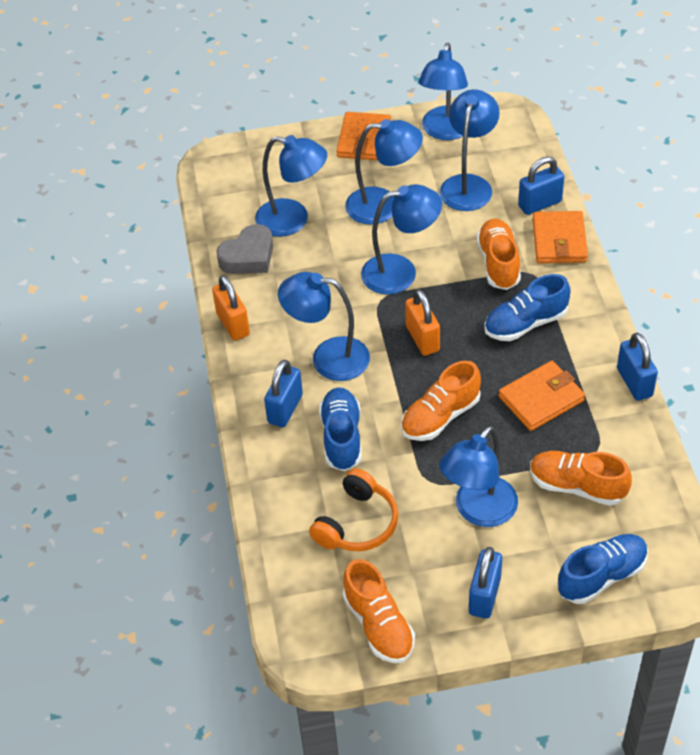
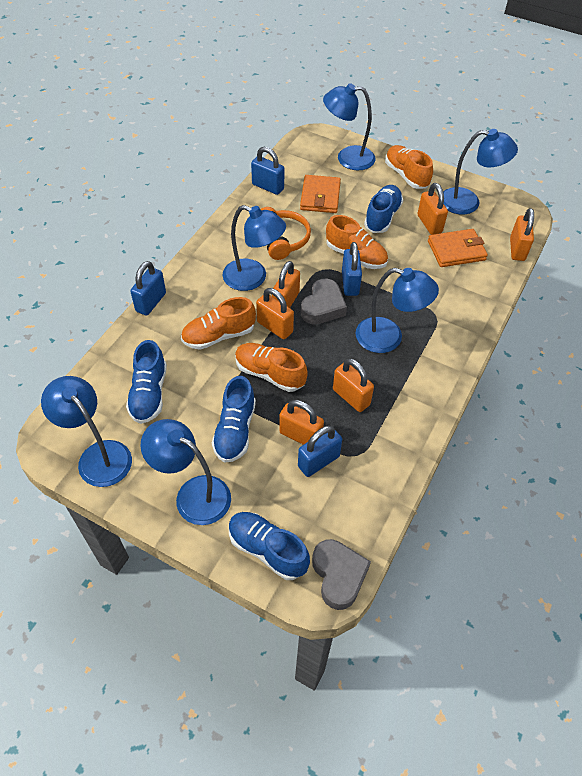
blue lamp: 7 -> 6
blue shoe: 3 -> 4
grey heart: 1 -> 2
orange padlock: 2 -> 6
orange wallet: 3 -> 2

